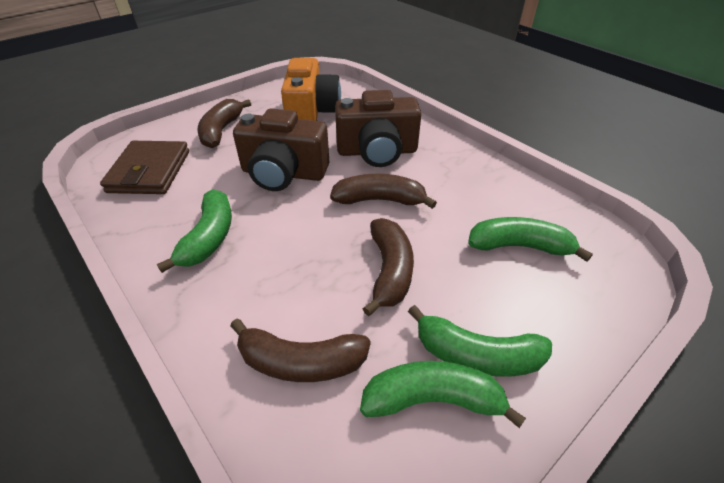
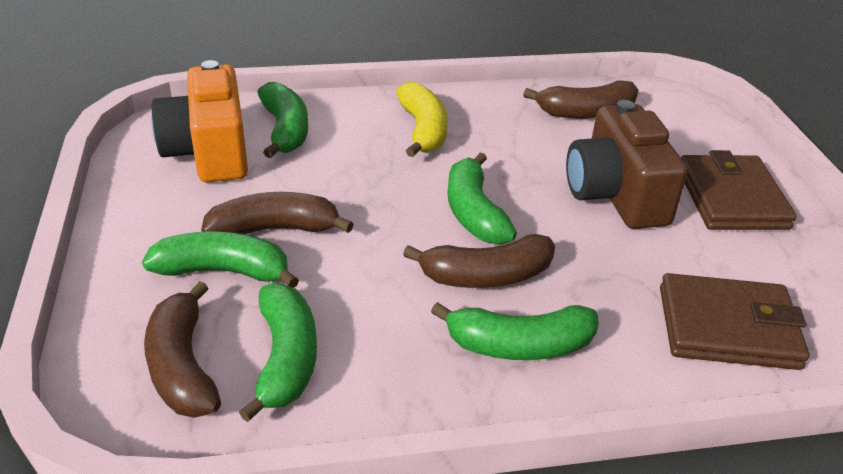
brown camera: 2 -> 1
brown wallet: 1 -> 2
green banana: 4 -> 5
yellow banana: 0 -> 1

